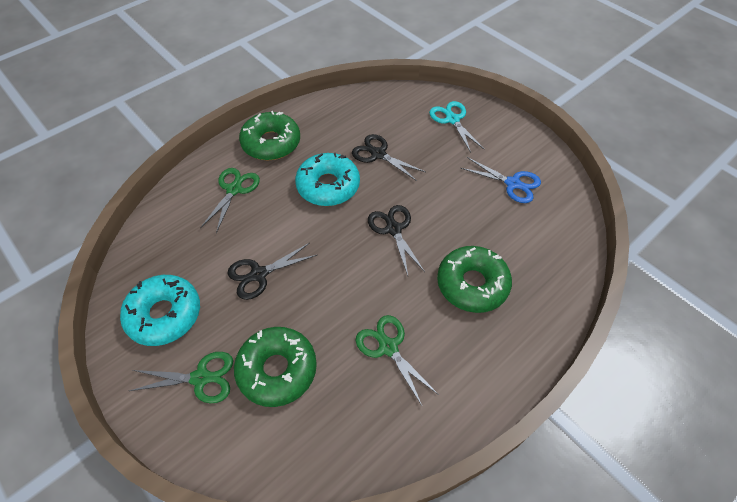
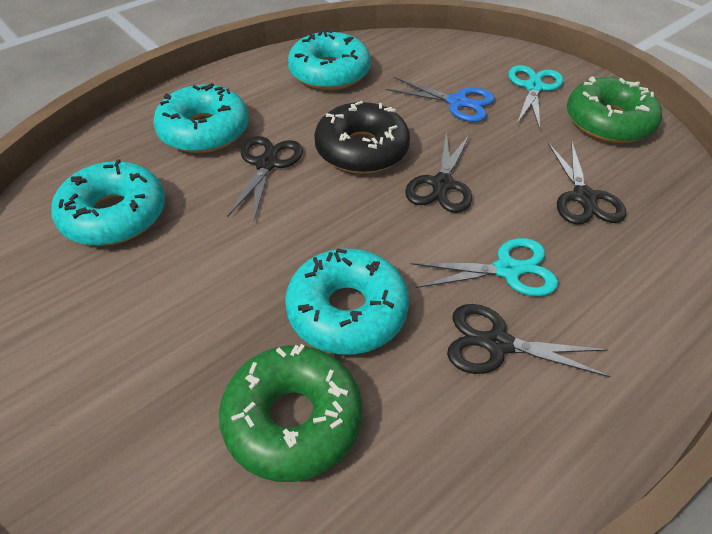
black donut: 0 -> 1
black scissors: 3 -> 4
green donut: 3 -> 2
green scissors: 3 -> 0
turquoise donut: 2 -> 4
turquoise scissors: 1 -> 2

